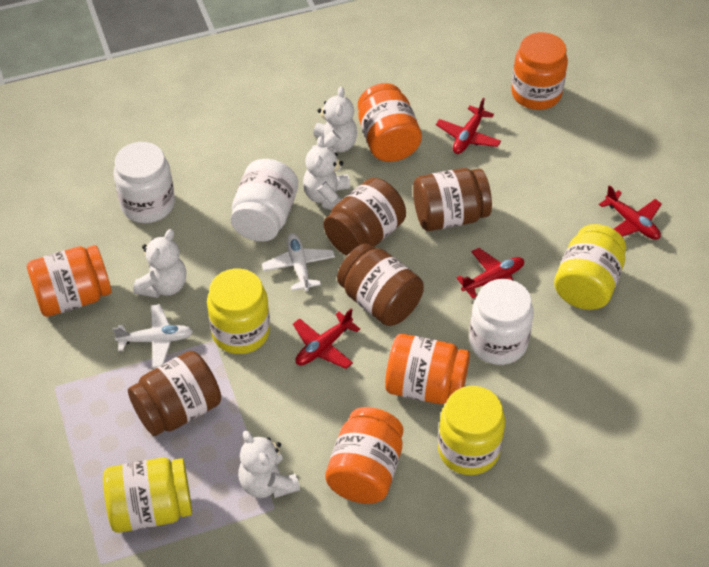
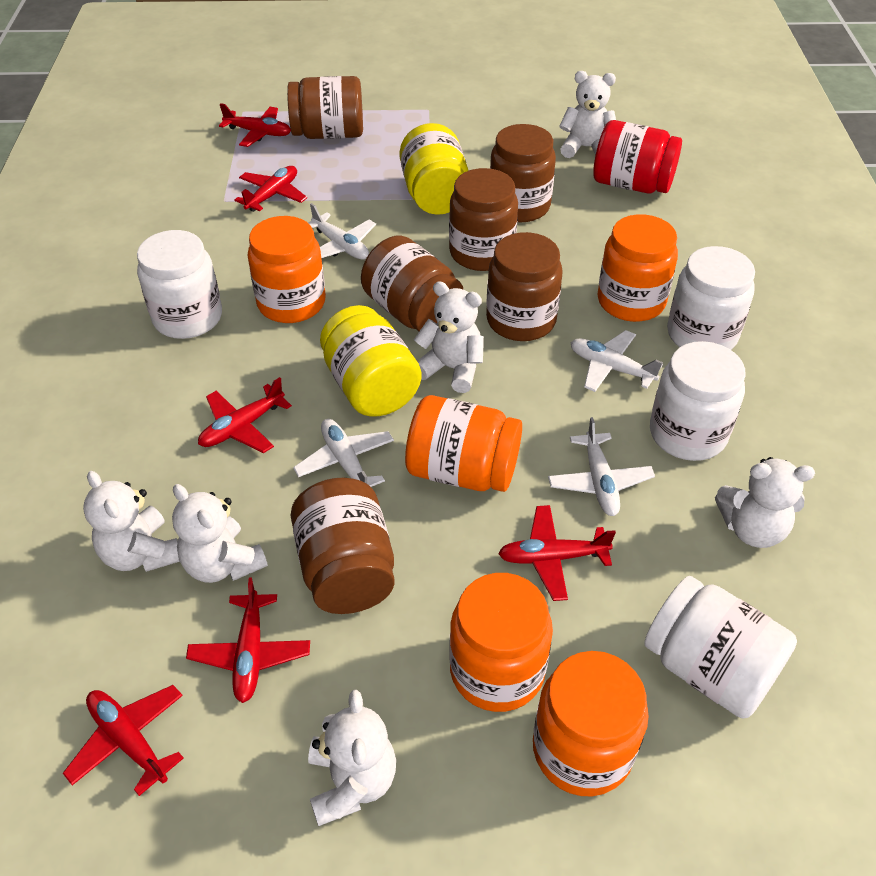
brown jar: 4 -> 6
red jar: 0 -> 1
red plane: 4 -> 6
white jar: 3 -> 4
white plane: 2 -> 4
white teddy bear: 4 -> 6
yellow jar: 4 -> 2

